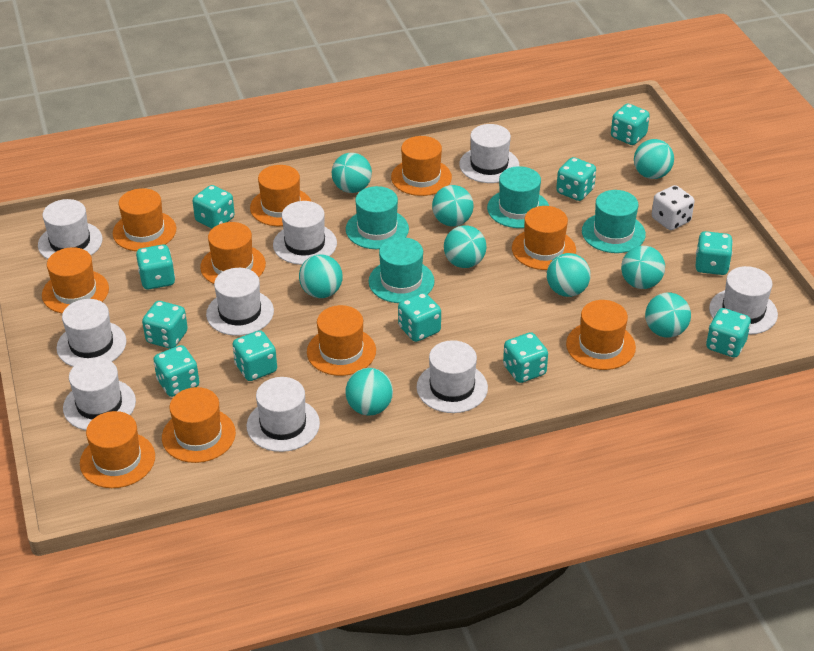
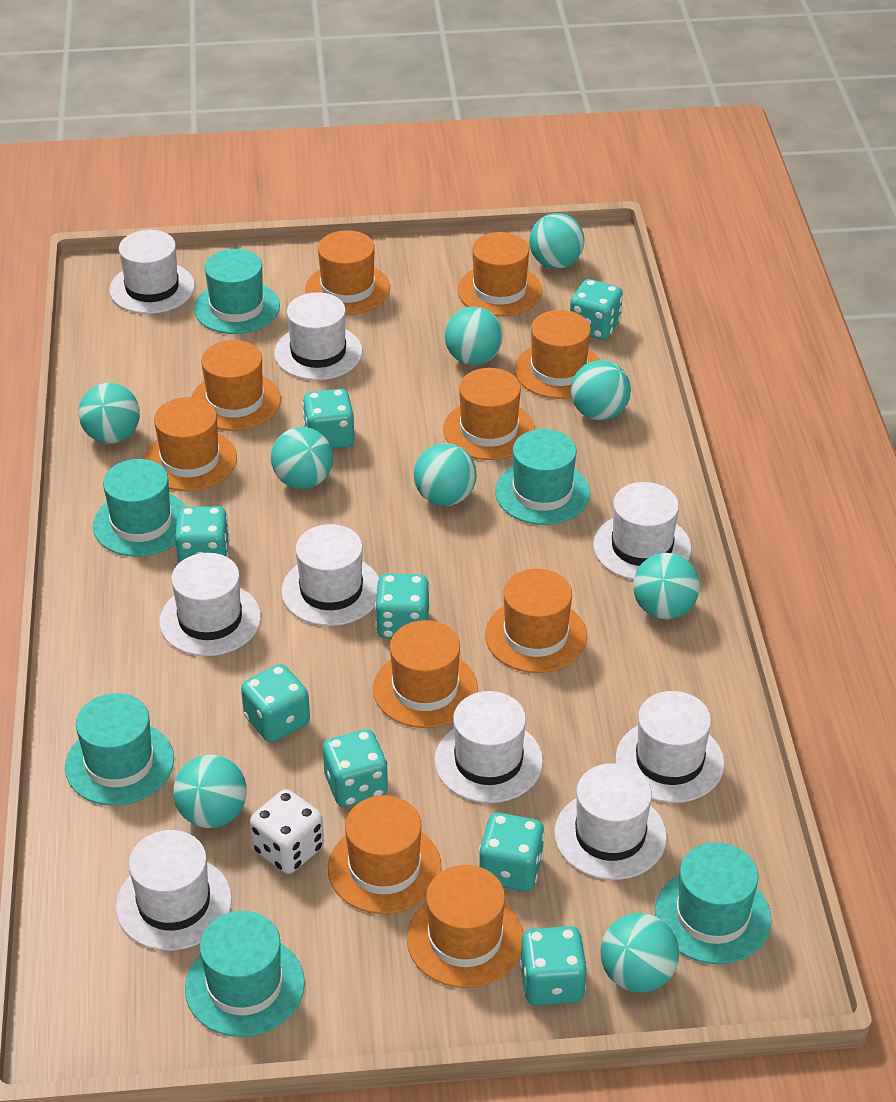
turquoise dice: 11 -> 8
turquoise hat: 4 -> 6

